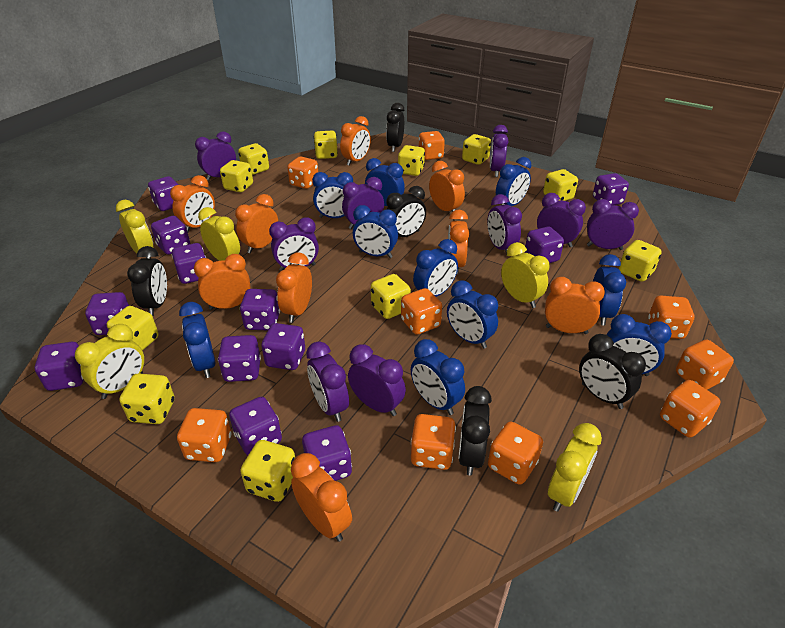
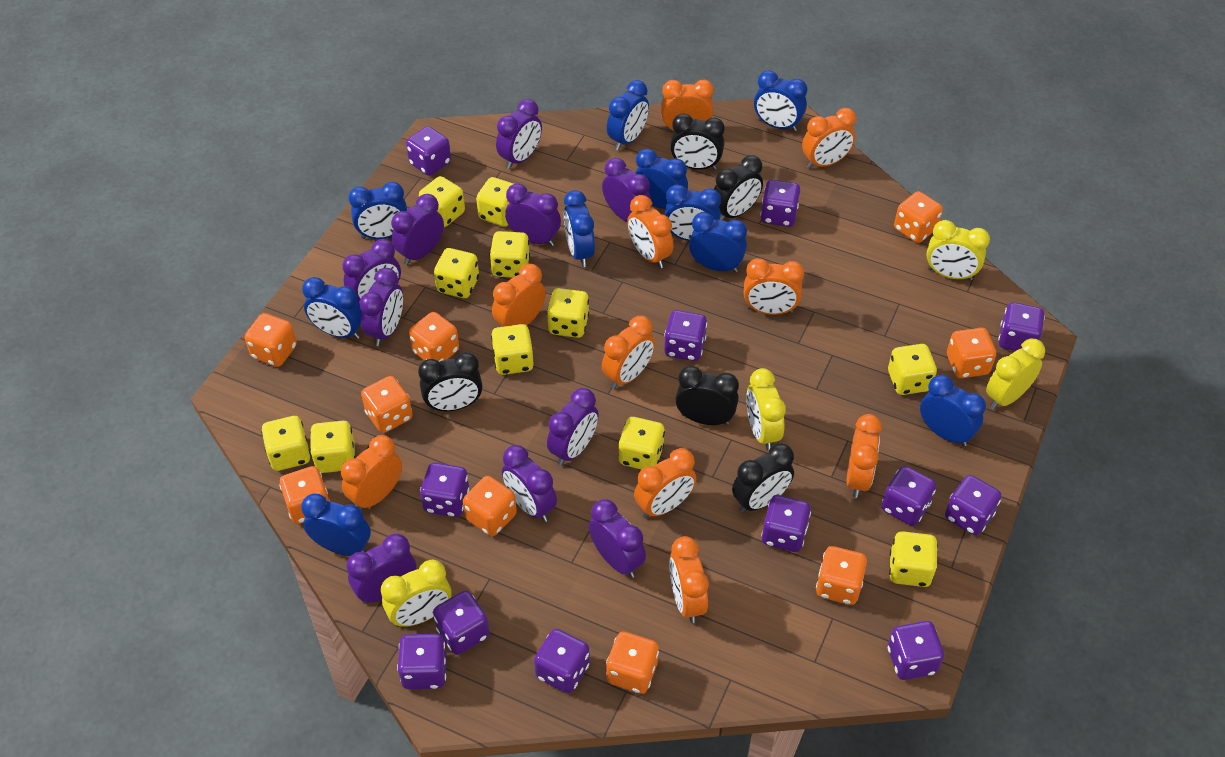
orange clock: 9 -> 10
purple clock: 9 -> 10
yellow clock: 5 -> 4

